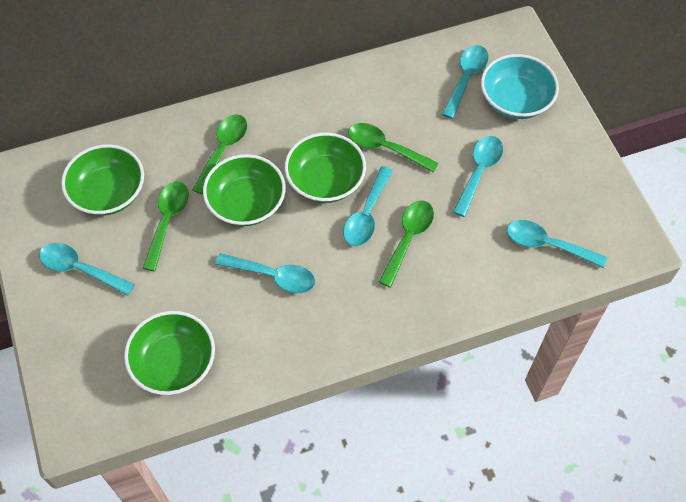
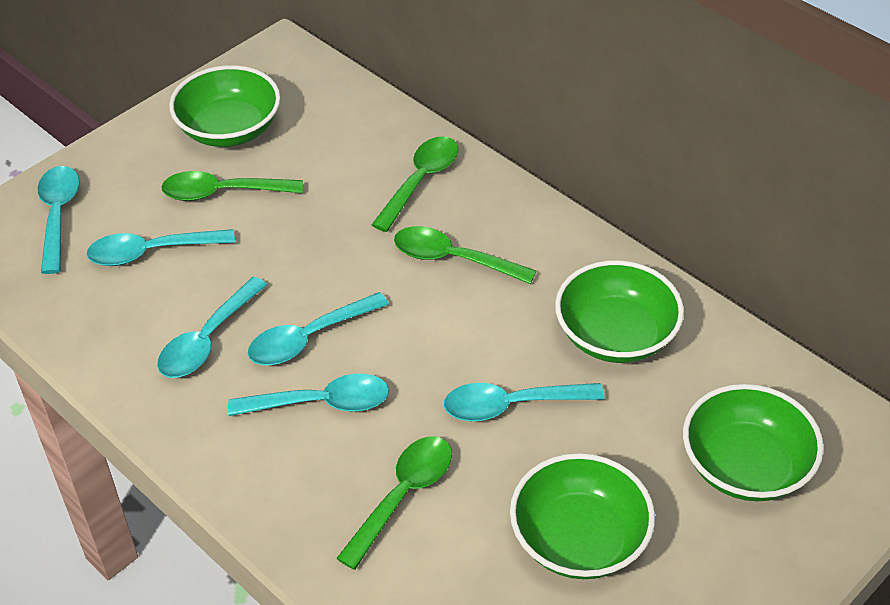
turquoise bowl: 1 -> 0

